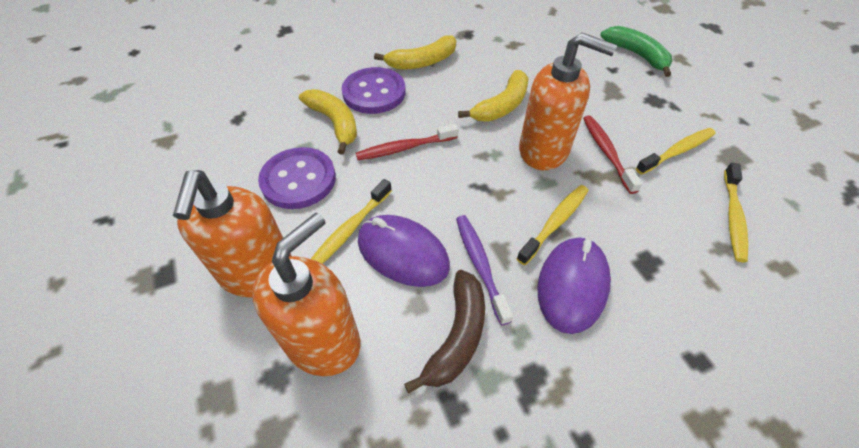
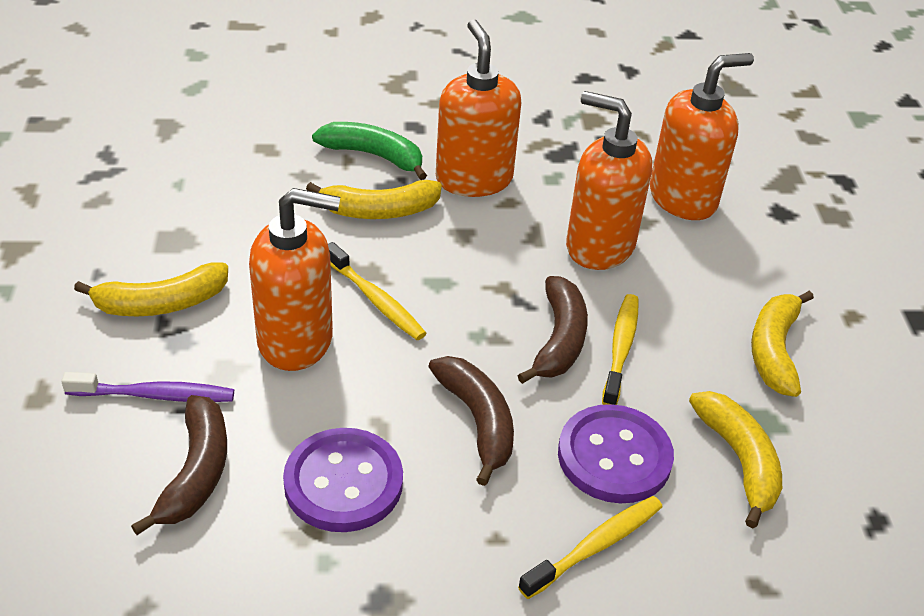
brown banana: 1 -> 3
orange soap dispenser: 3 -> 4
purple mouse: 2 -> 0
red toothbrush: 2 -> 0
yellow banana: 3 -> 4
yellow toothbrush: 4 -> 3

